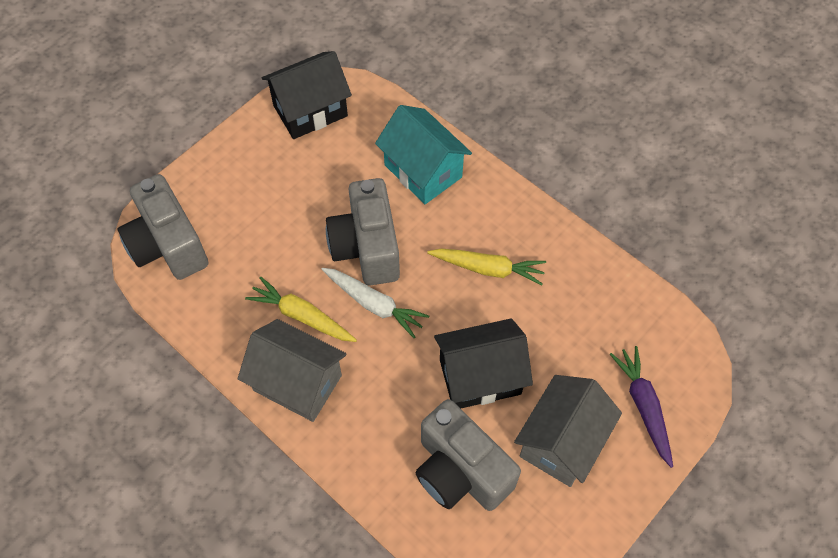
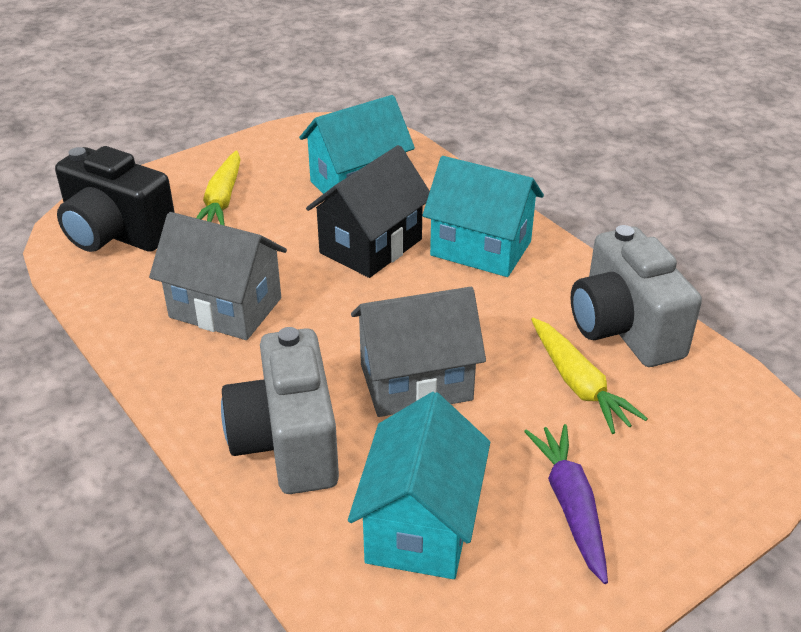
black camera: 0 -> 1
black house: 2 -> 1
grey camera: 3 -> 2
turquoise house: 1 -> 3
white carrot: 1 -> 0

